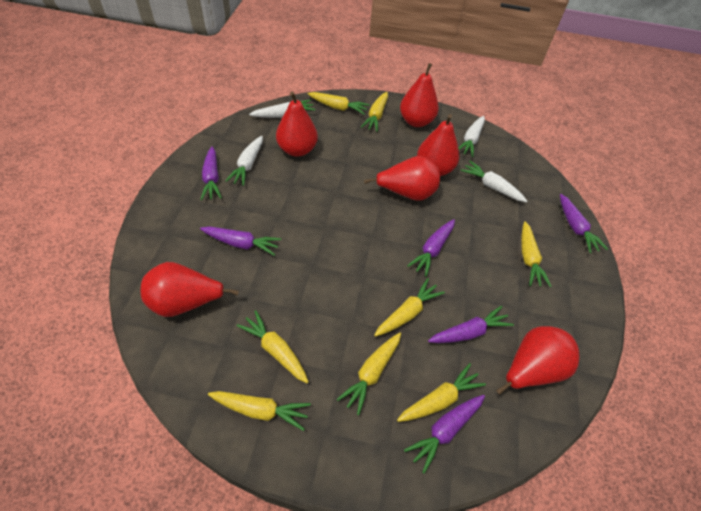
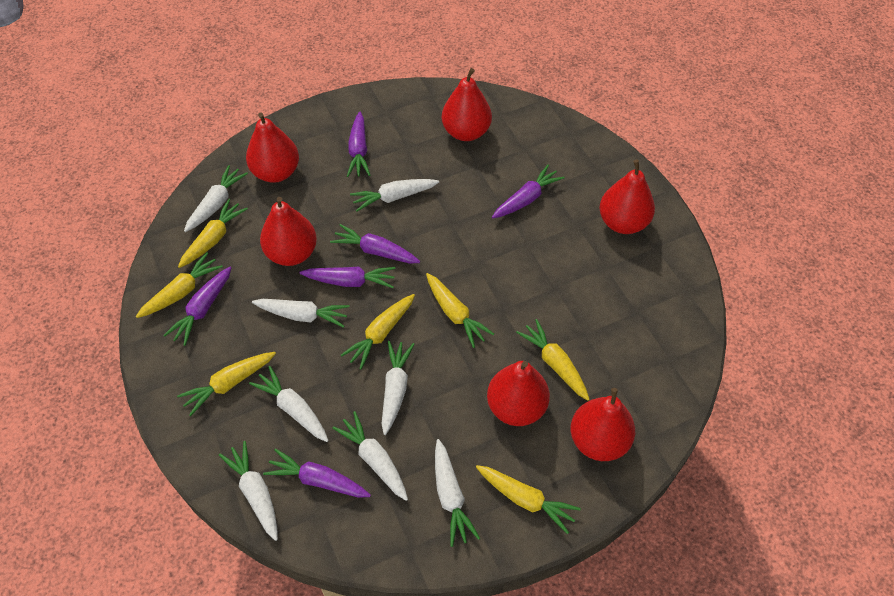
white carrot: 4 -> 8
yellow carrot: 8 -> 7

